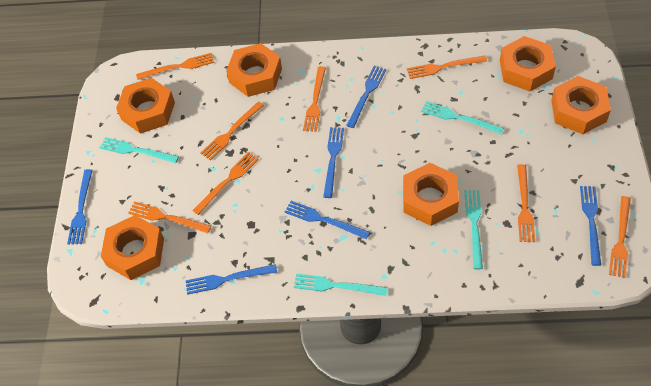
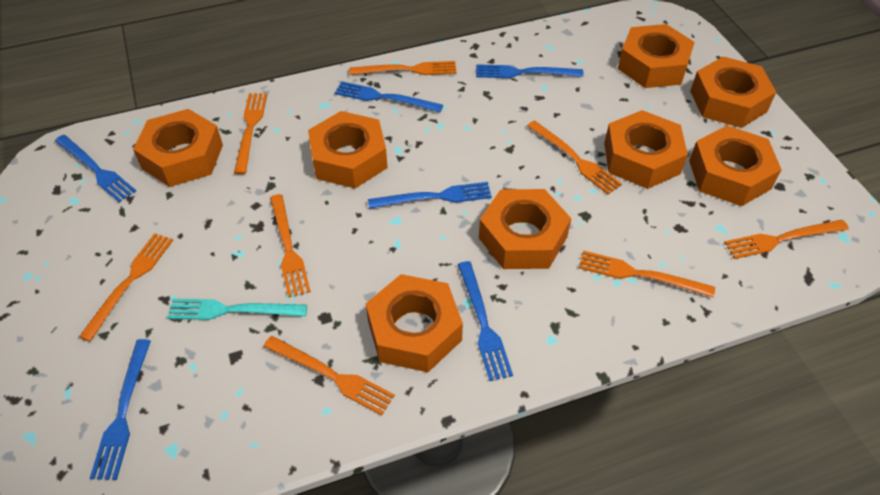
orange nut: 6 -> 8
turquoise fork: 4 -> 1

